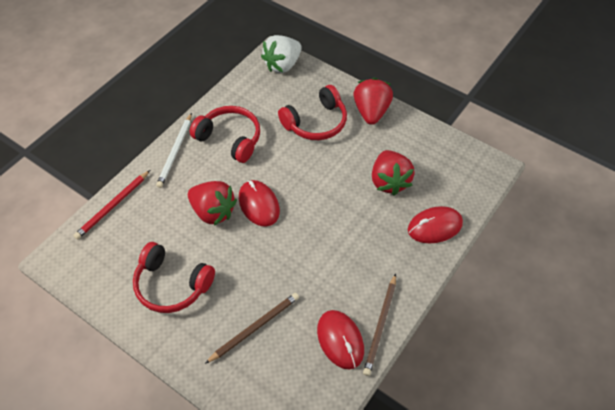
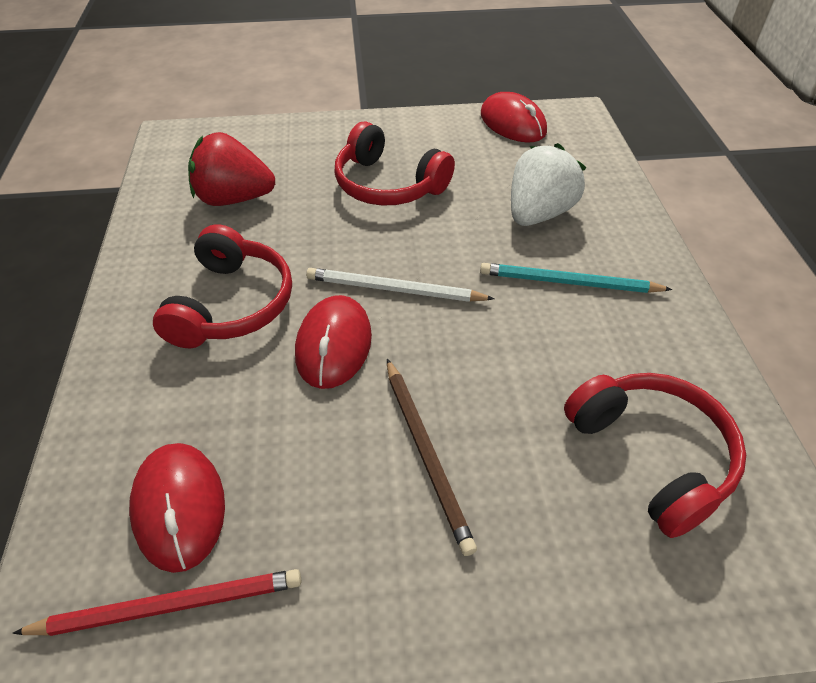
brown pencil: 2 -> 1
red strawberry: 3 -> 1
turquoise pencil: 0 -> 1

